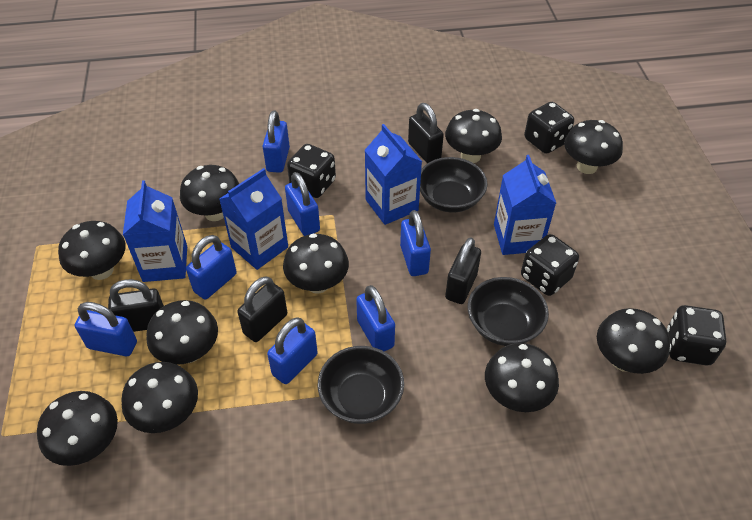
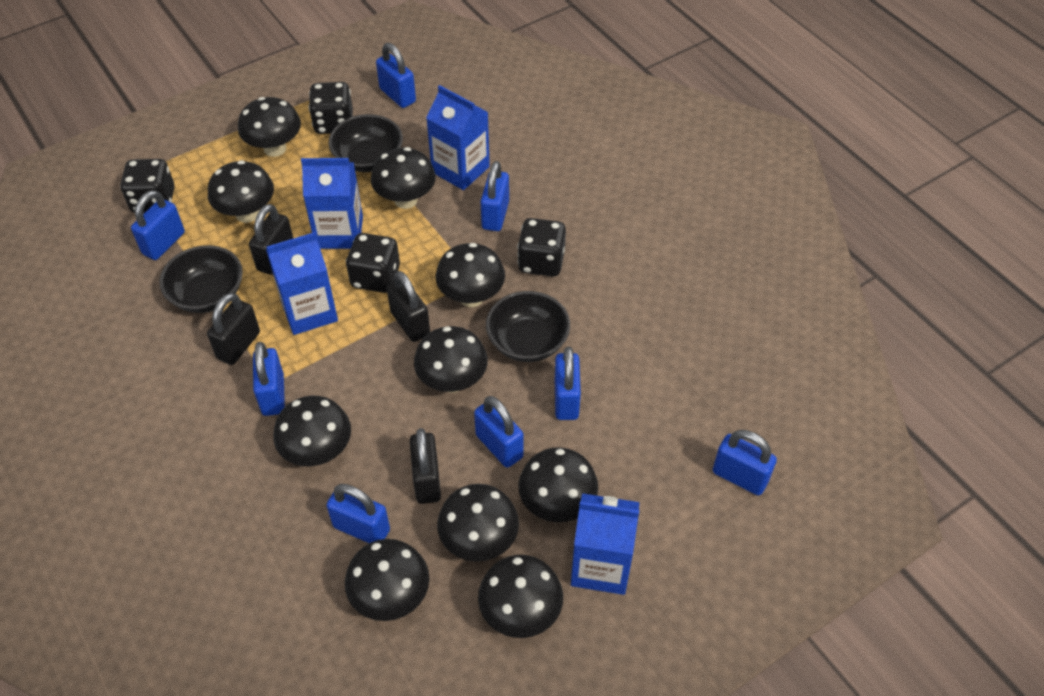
blue padlock: 7 -> 8

